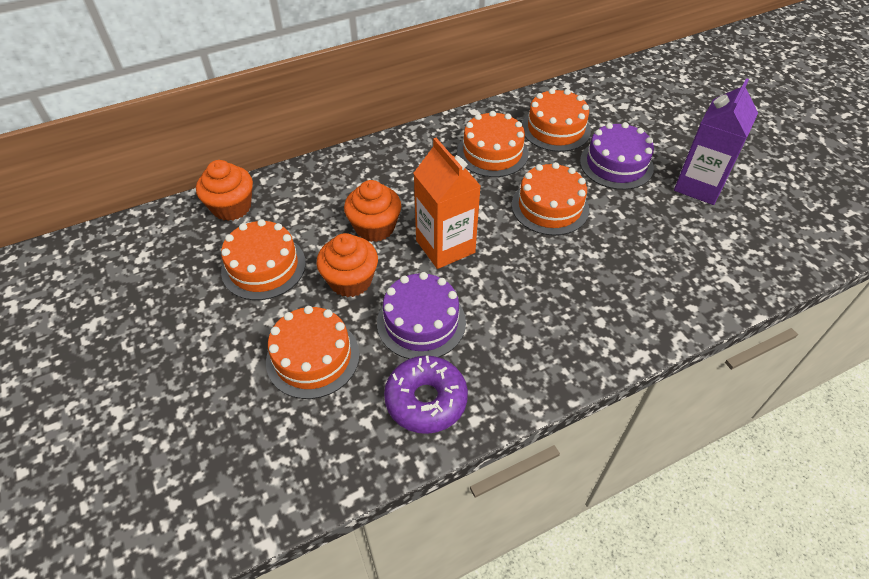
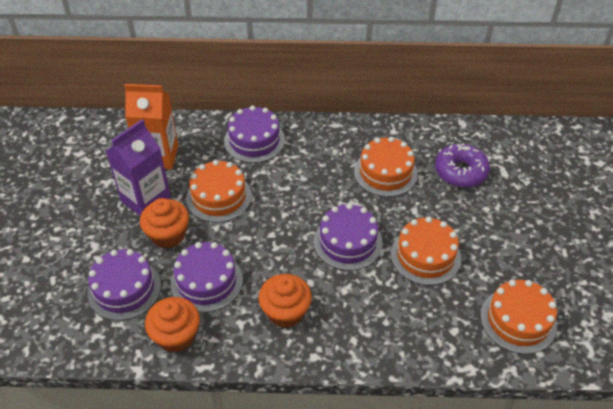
orange cake: 5 -> 4
purple cake: 2 -> 4

